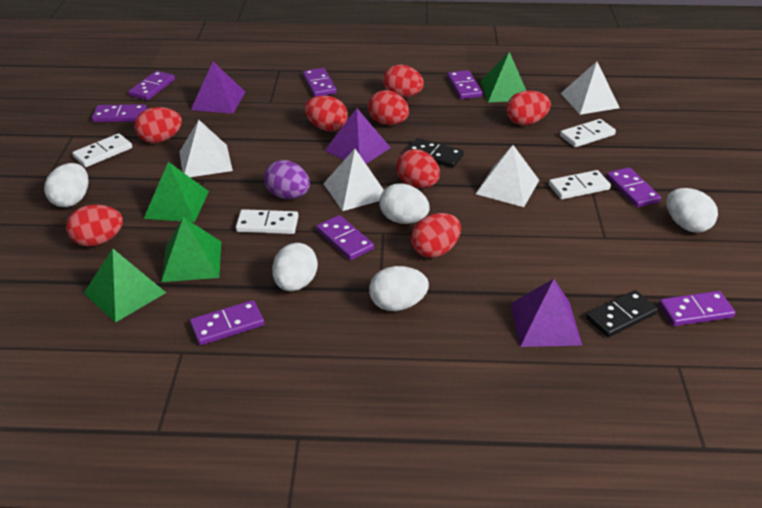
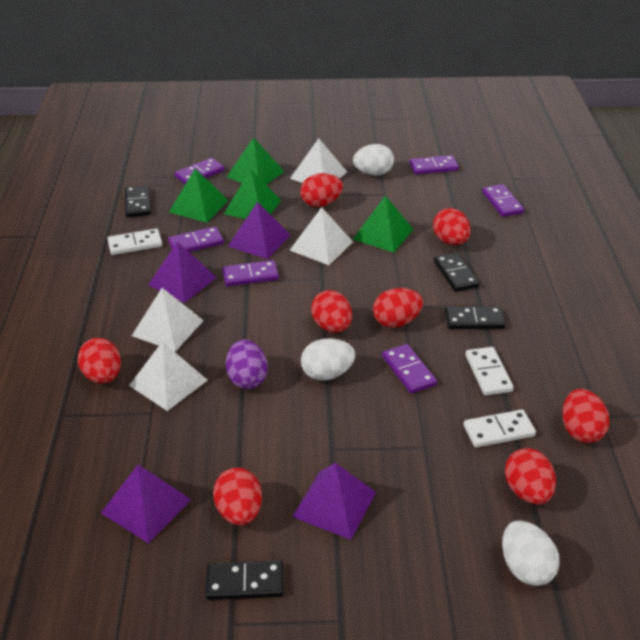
black domino: 2 -> 4
purple domino: 8 -> 6
purple pyramid: 3 -> 4
white domino: 4 -> 3
white egg: 5 -> 3

